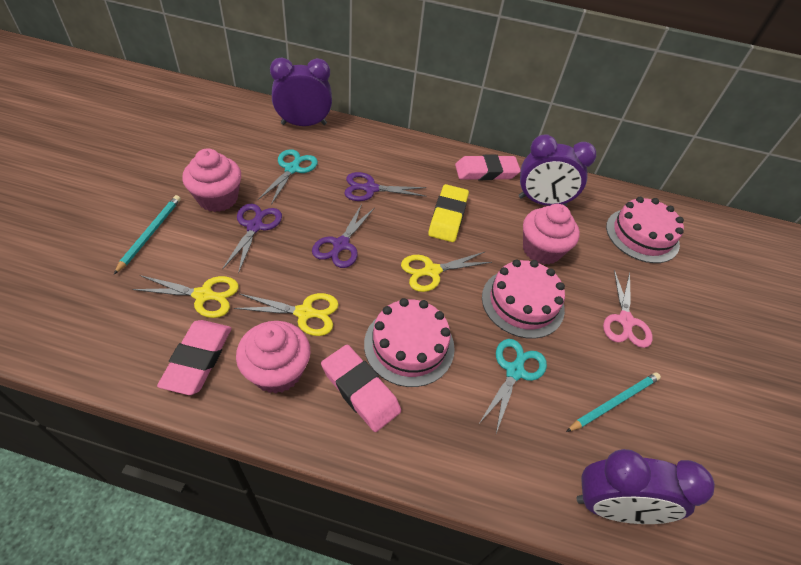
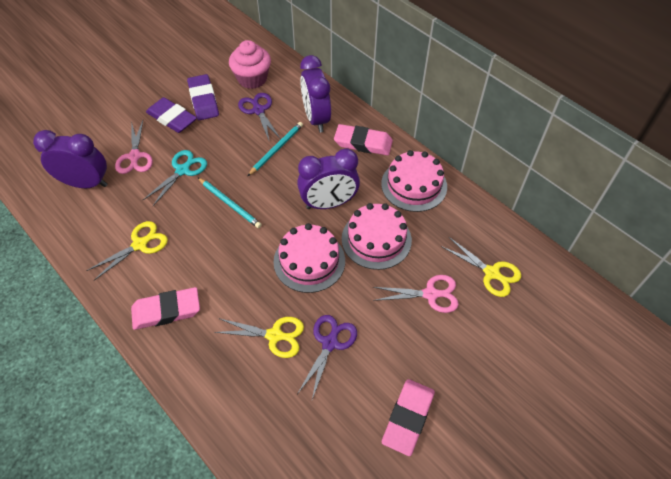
pink cupcake: 3 -> 1
pink scissors: 1 -> 2
purple eraser: 0 -> 2
purple scissors: 3 -> 2
turquoise scissors: 2 -> 1
yellow eraser: 1 -> 0

